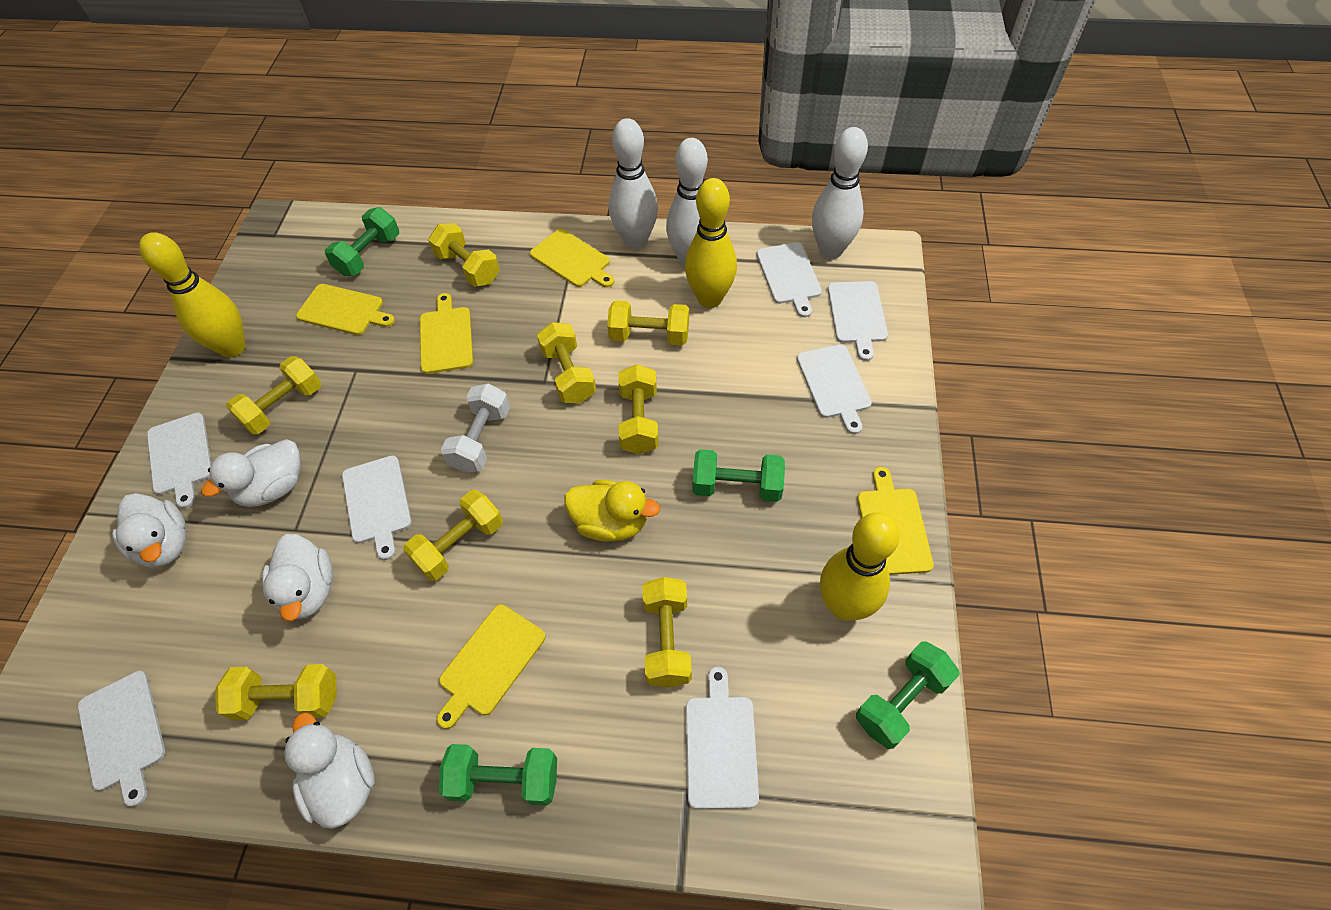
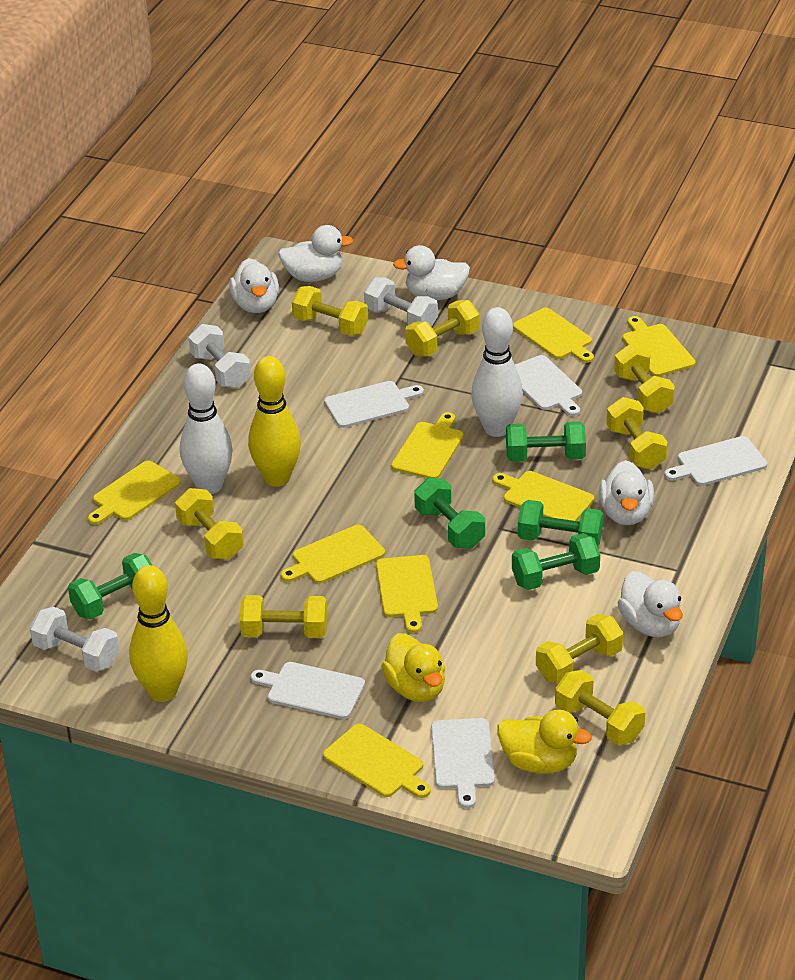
green dumbbell: 4 -> 5
white bowling pin: 3 -> 2
white cutting board: 7 -> 5
white duck: 4 -> 5
white dumbbell: 1 -> 3
yellow bowling pin: 3 -> 2
yellow cutting board: 5 -> 8
yellow duck: 1 -> 2

